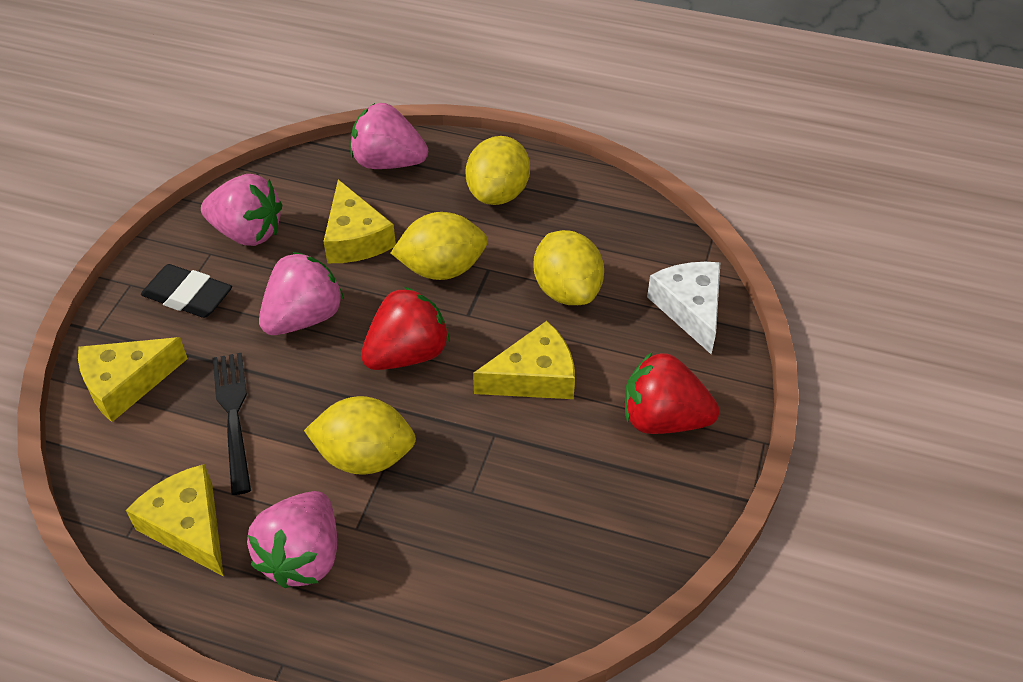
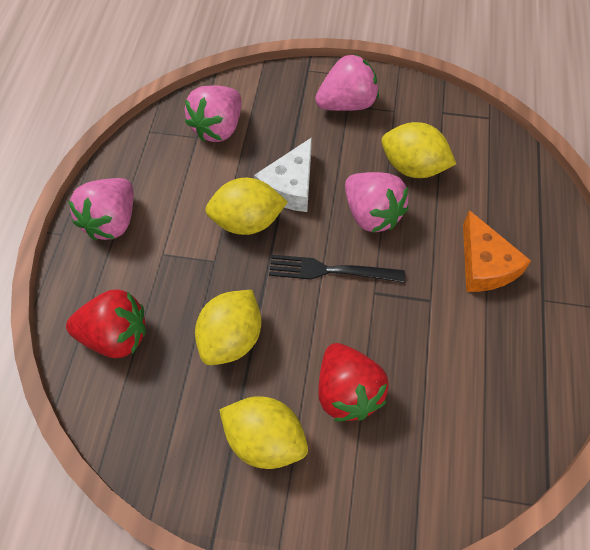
black eraser: 1 -> 0
orange cheese: 0 -> 1
yellow cheese: 4 -> 0

